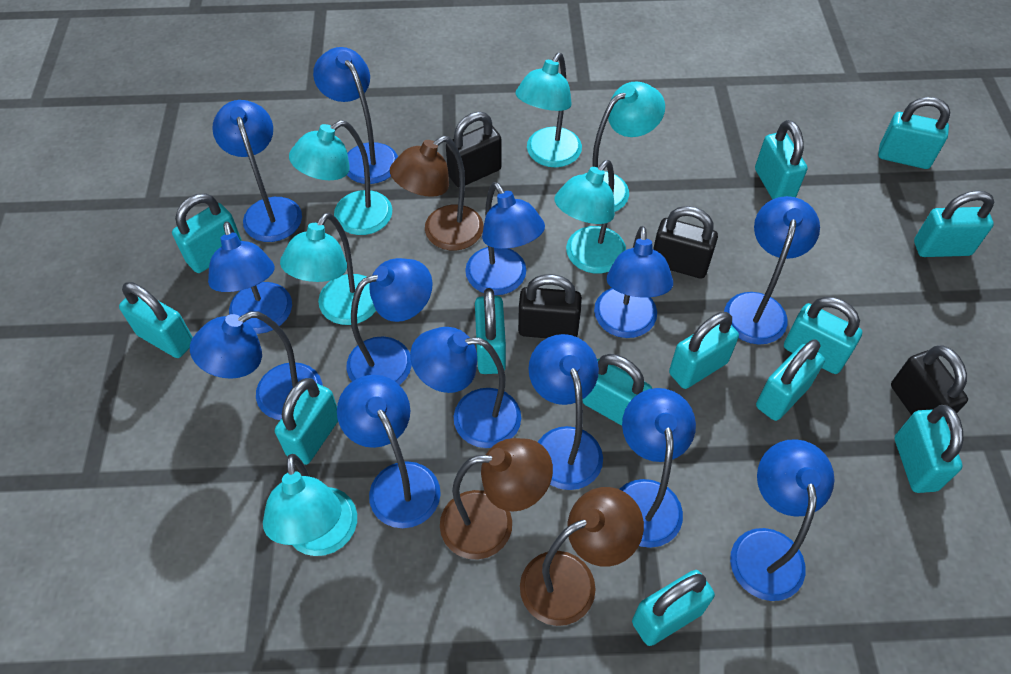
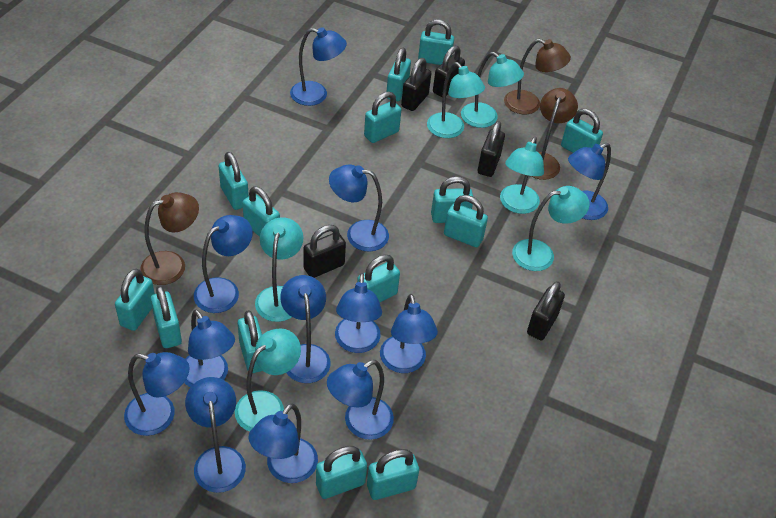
black padlock: 4 -> 5
blue lamp: 13 -> 12
turquoise padlock: 13 -> 14

